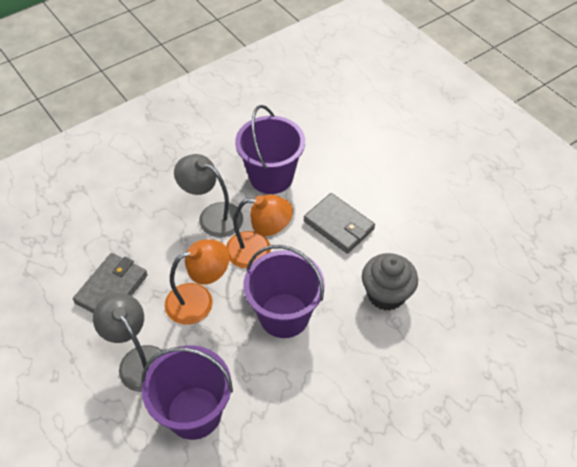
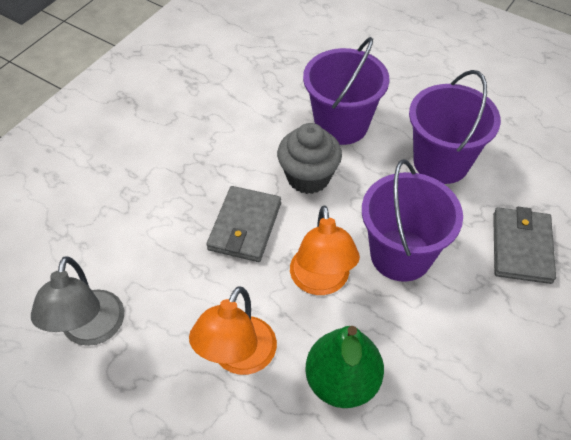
green pear: 0 -> 1
grey lamp: 2 -> 1

